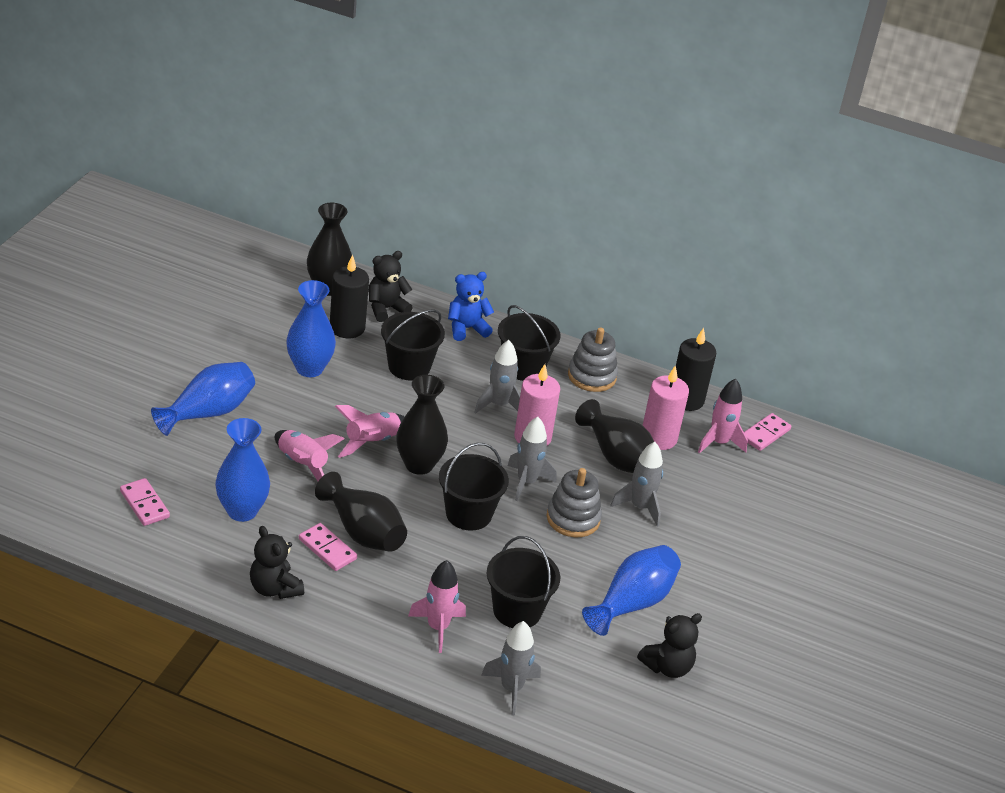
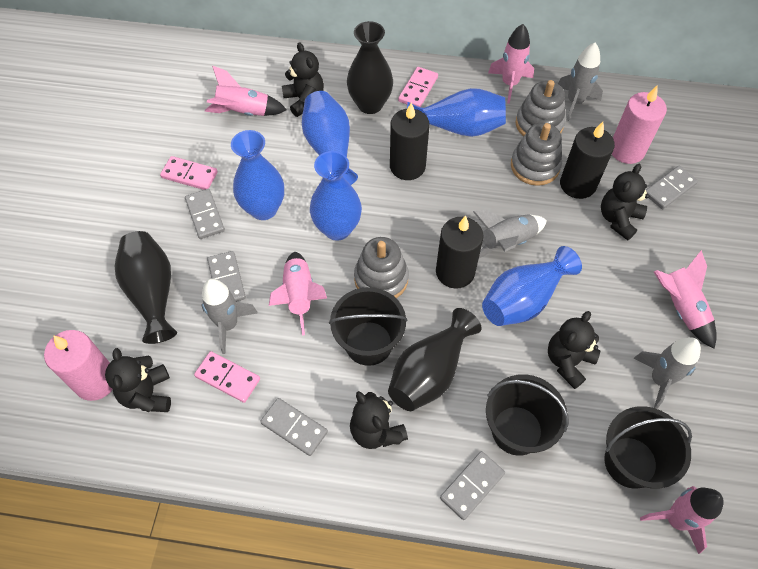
black bucket: 4 -> 3
black candle: 2 -> 3
black teddy bear: 3 -> 5
black vase: 4 -> 3
blue teddy bear: 1 -> 0
blue vase: 4 -> 5
grey domino: 0 -> 5
grey stacking toy: 2 -> 3
pink rocket: 4 -> 5

